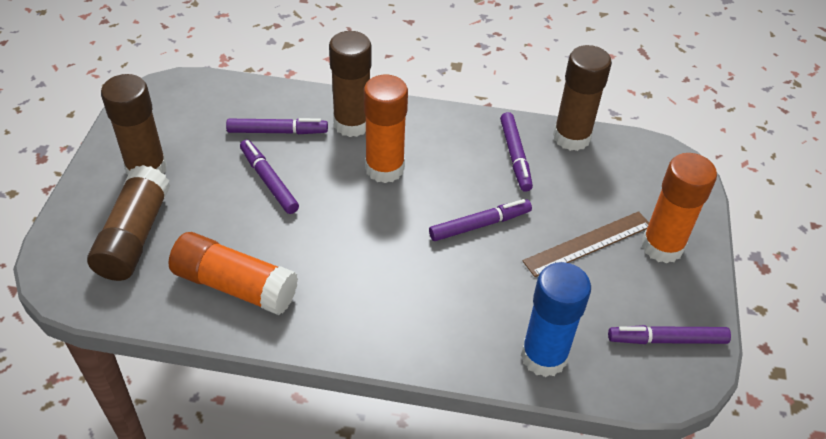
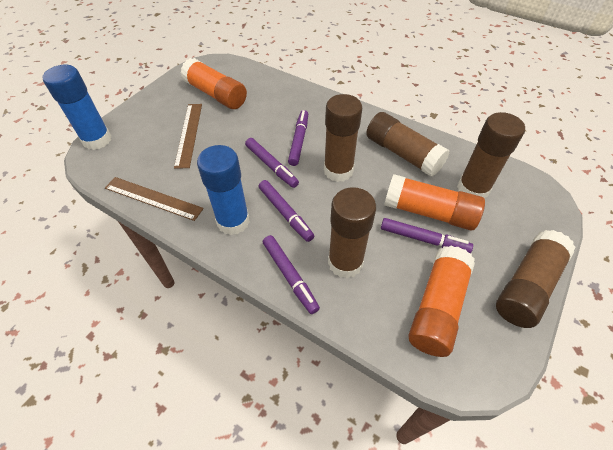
blue glue stick: 1 -> 2
brown glue stick: 4 -> 5
brown ruler: 1 -> 2

